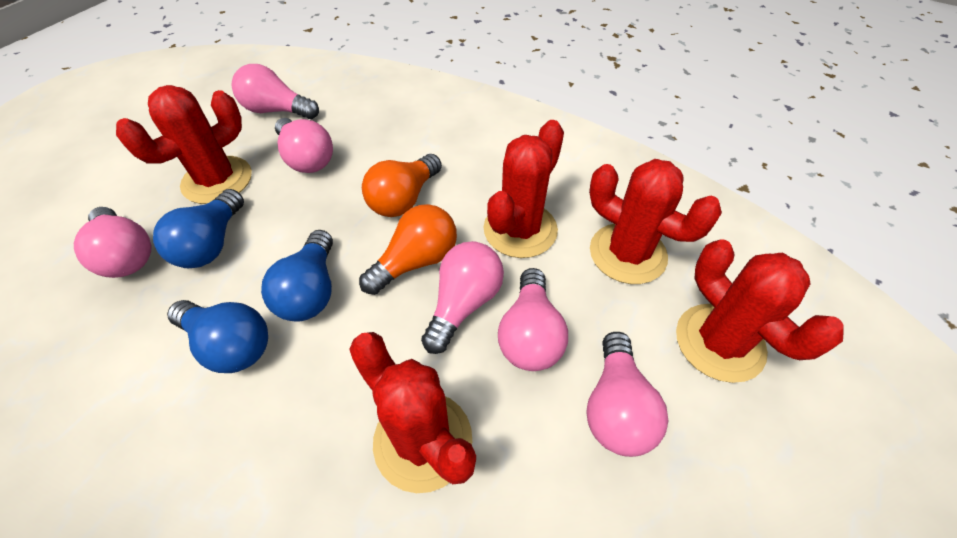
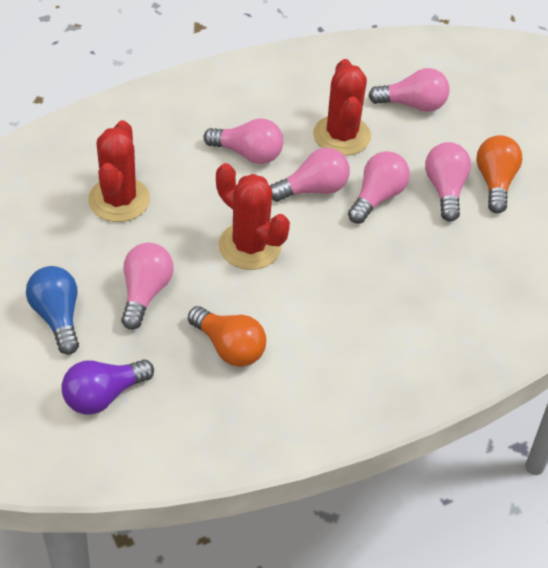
blue light bulb: 3 -> 1
purple light bulb: 0 -> 1
red cactus: 5 -> 3

